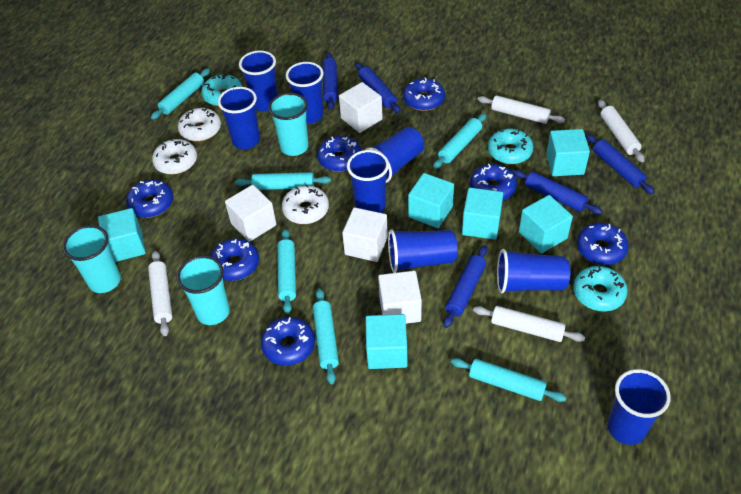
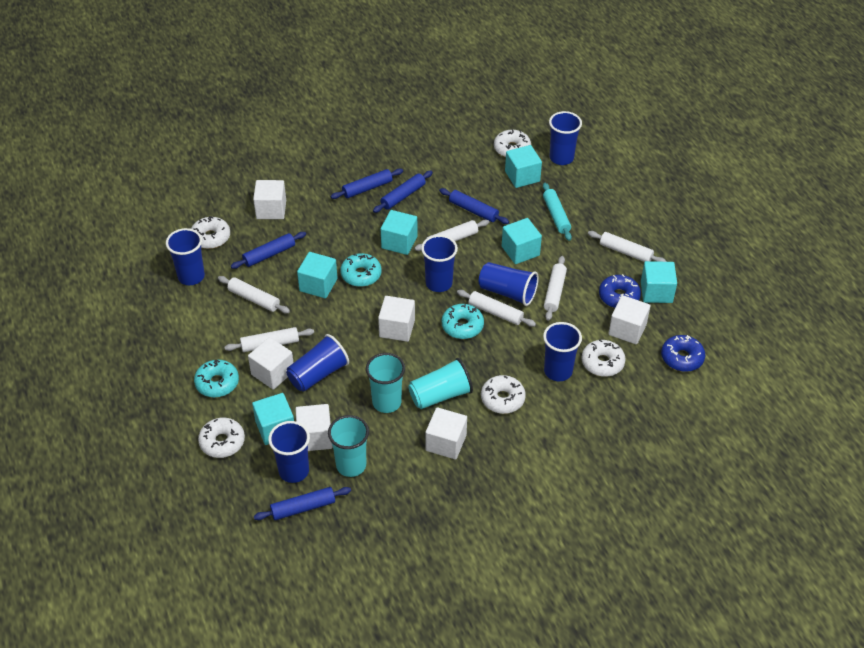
blue cup: 8 -> 7
blue donut: 7 -> 2
turquoise rolling pin: 6 -> 1
white cube: 4 -> 6
white donut: 3 -> 5
white rolling pin: 4 -> 6

